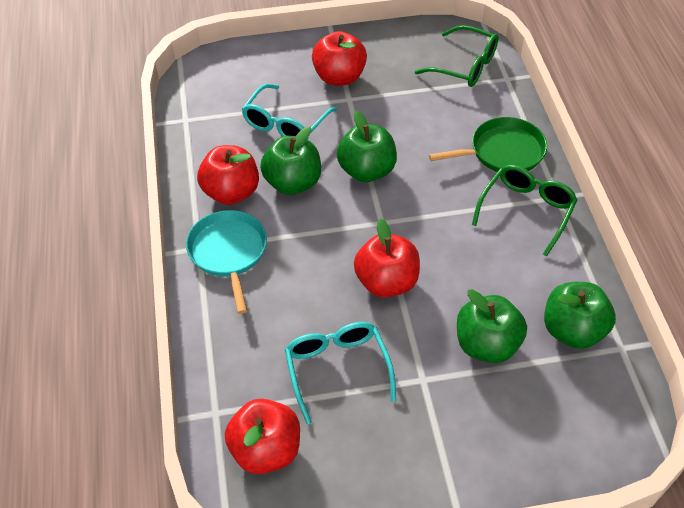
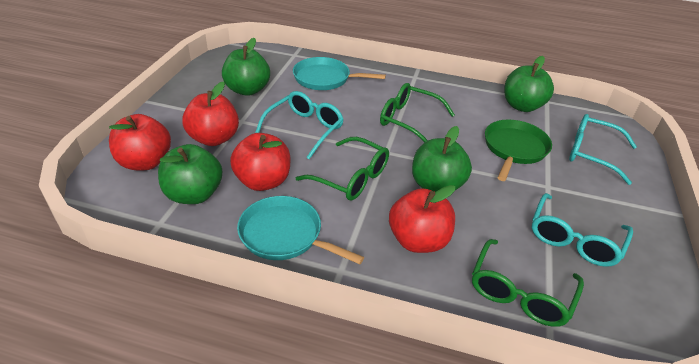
green glasses: 2 -> 3
turquoise glasses: 2 -> 3
turquoise pan: 1 -> 2

